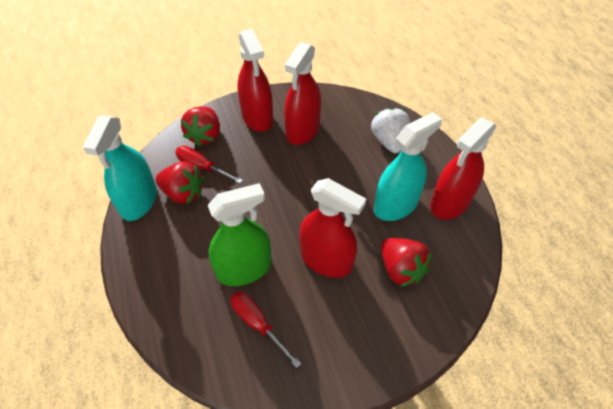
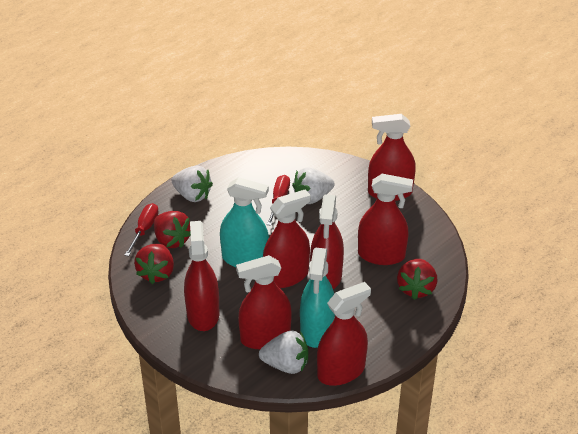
green spray bottle: 1 -> 0
red spray bottle: 4 -> 7
white strawberry: 1 -> 3

